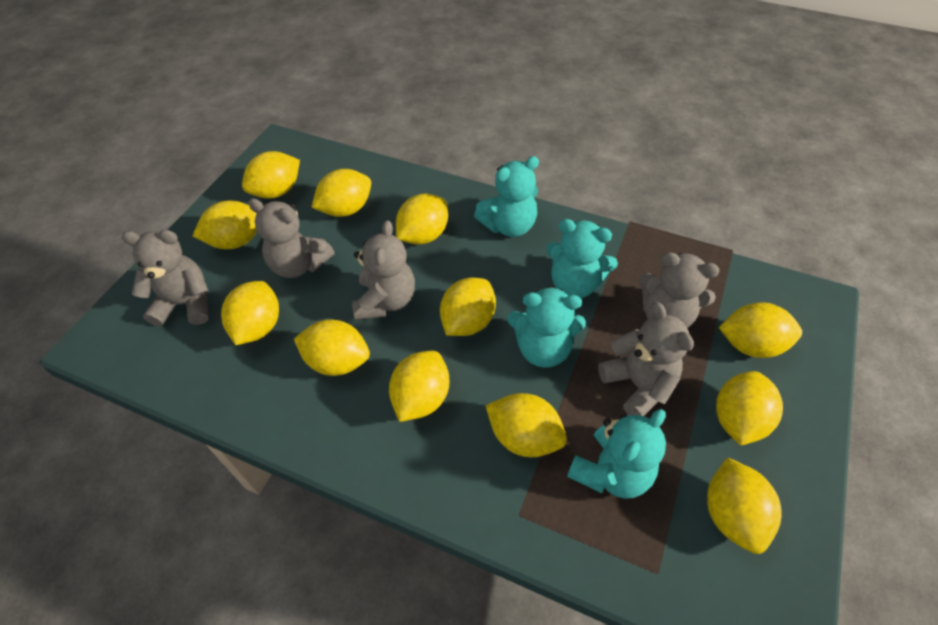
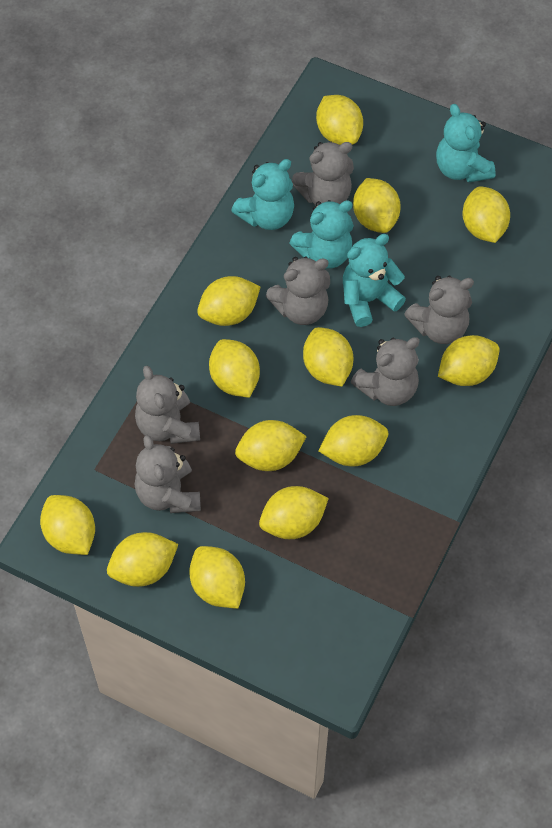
grey teddy bear: 5 -> 6
yellow lemon: 12 -> 13

